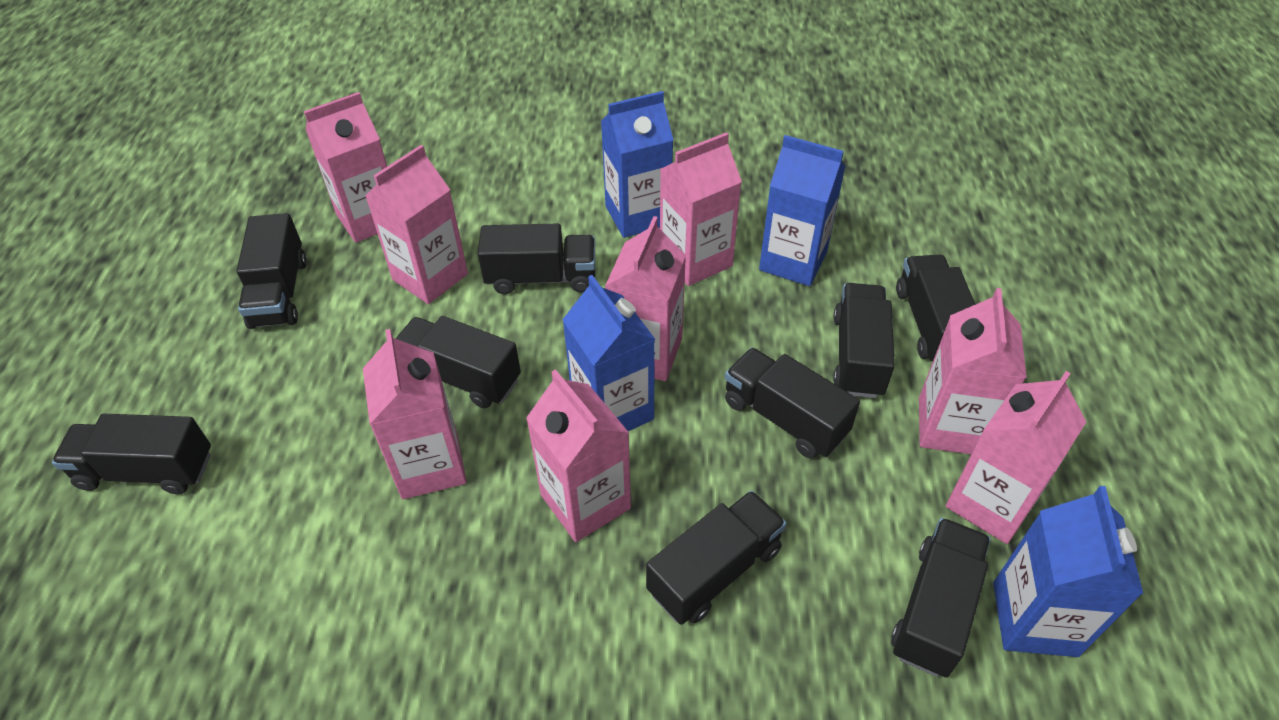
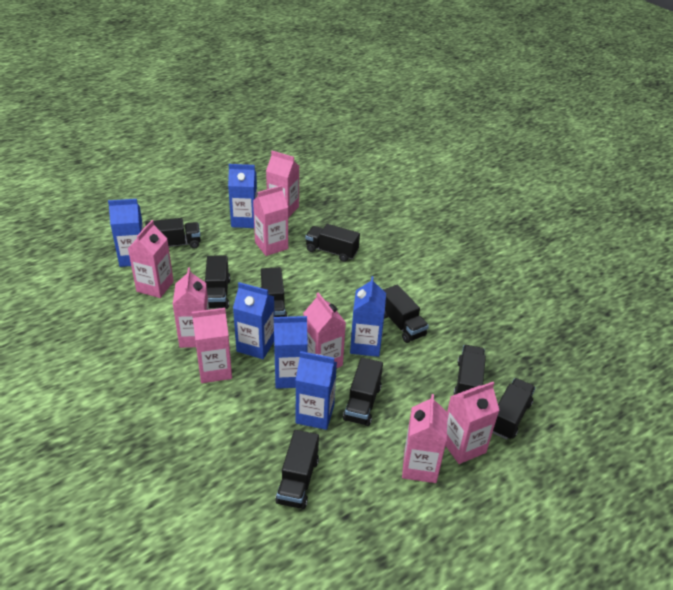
blue carton: 4 -> 6

